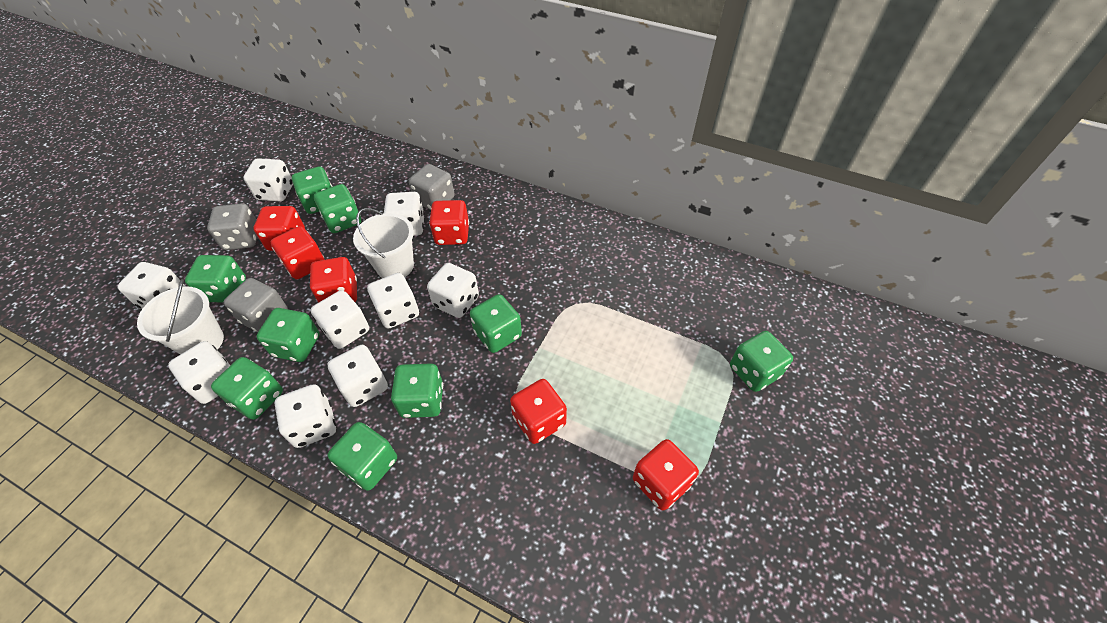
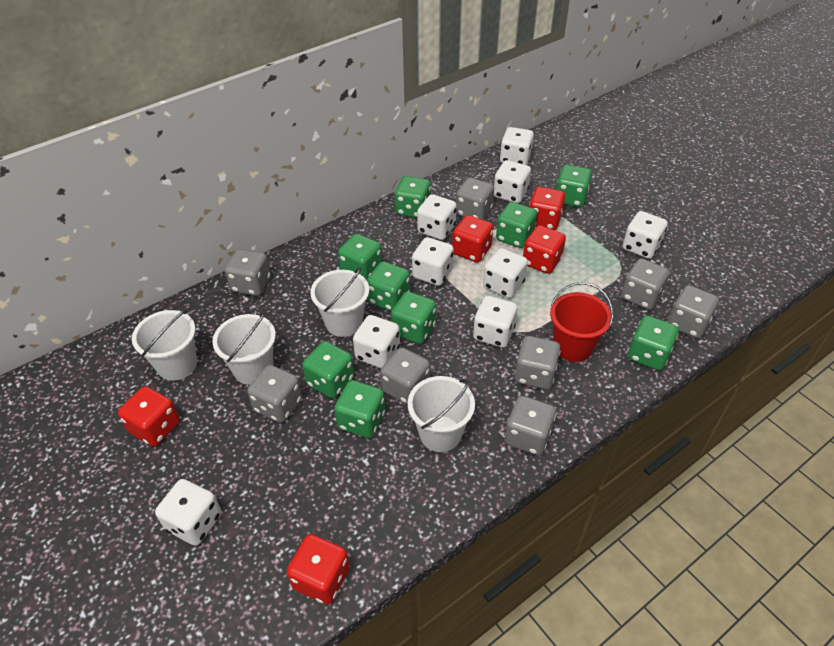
grey dice: 3 -> 8
red bucket: 0 -> 1
red dice: 6 -> 5
white bucket: 2 -> 4

